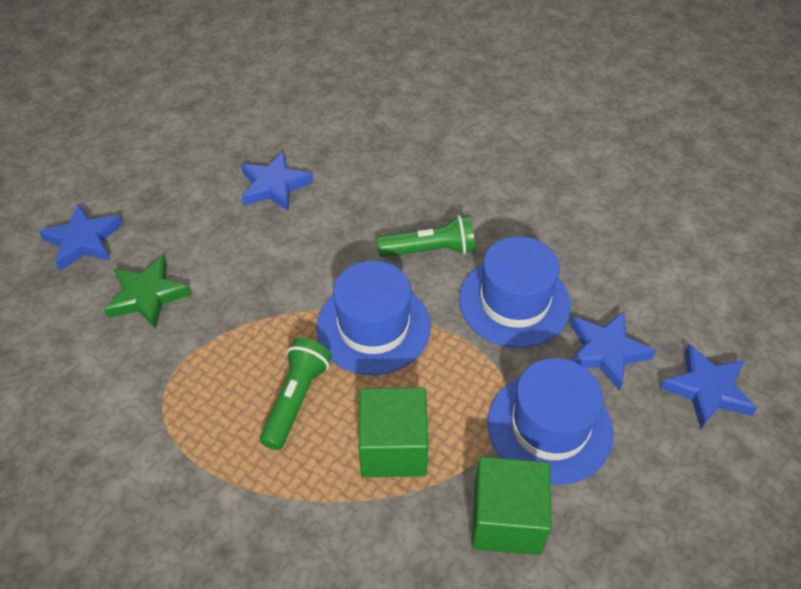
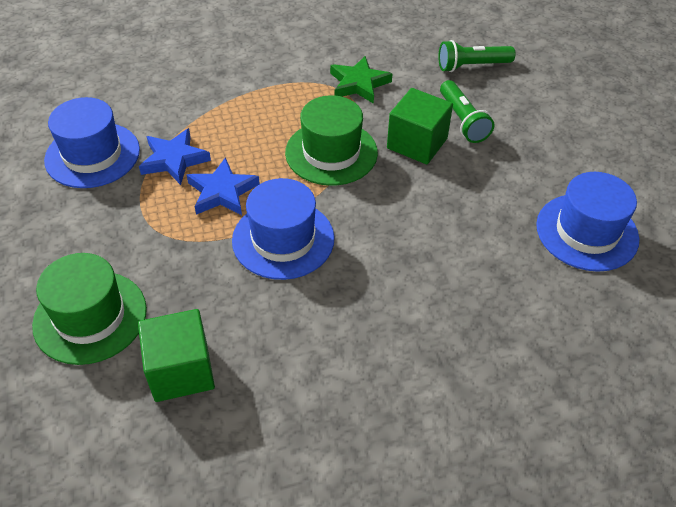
blue star: 4 -> 2
green hat: 0 -> 2

